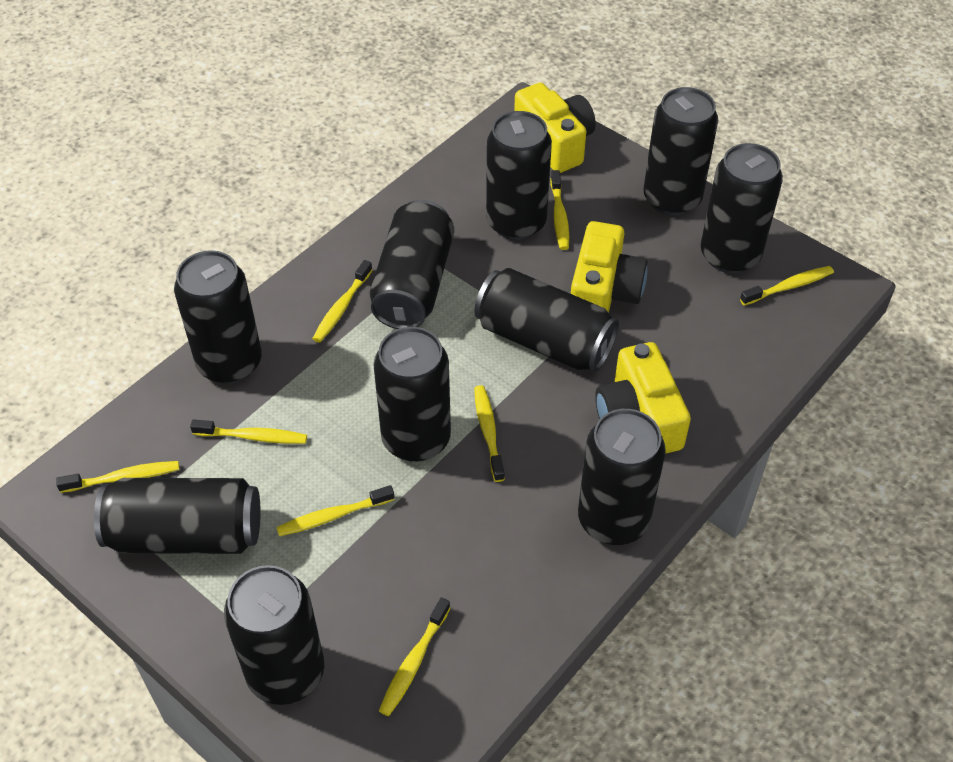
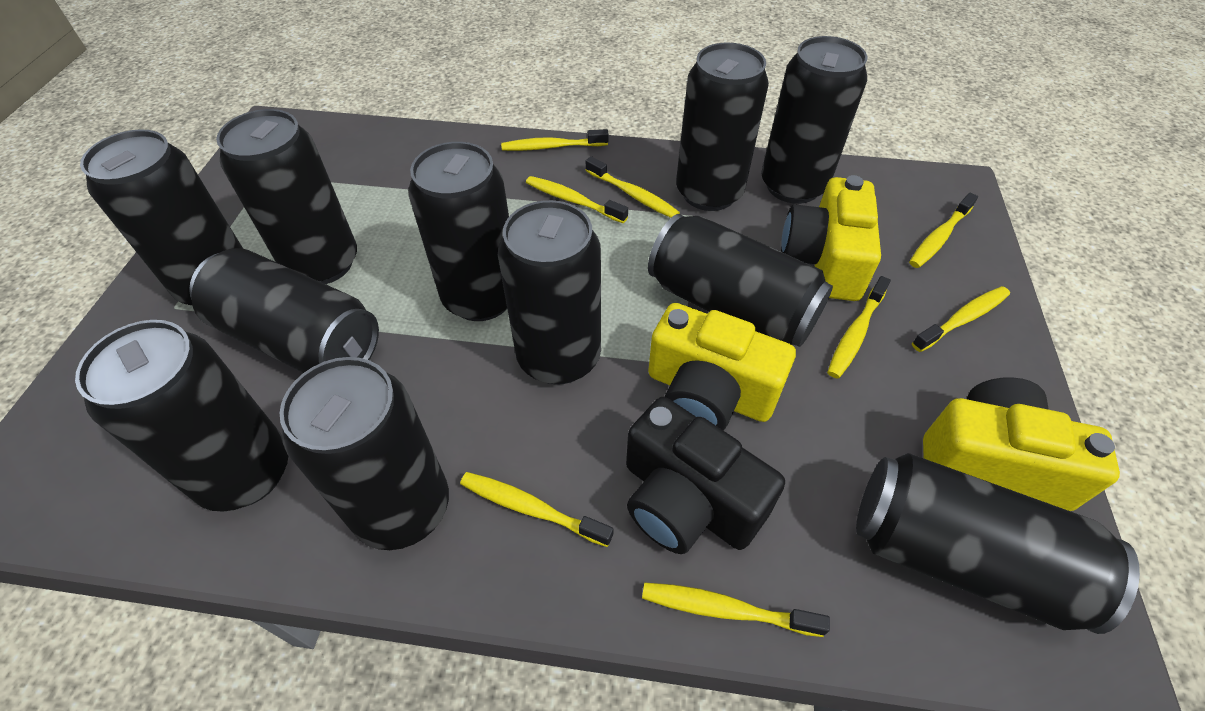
black camera: 0 -> 1
black can: 10 -> 11

